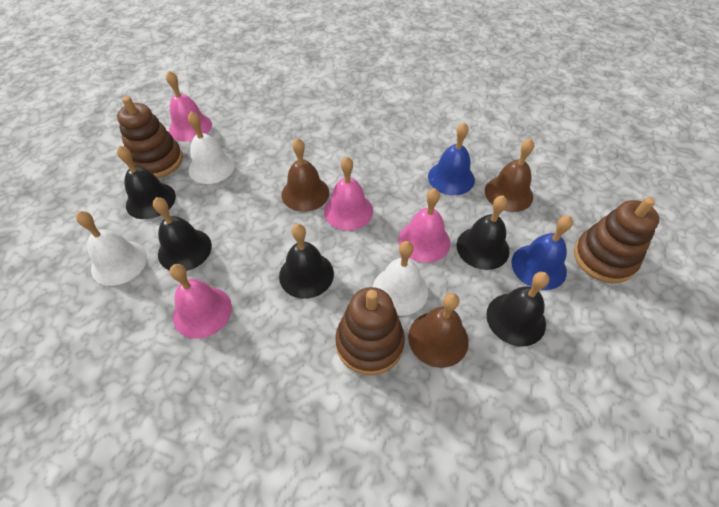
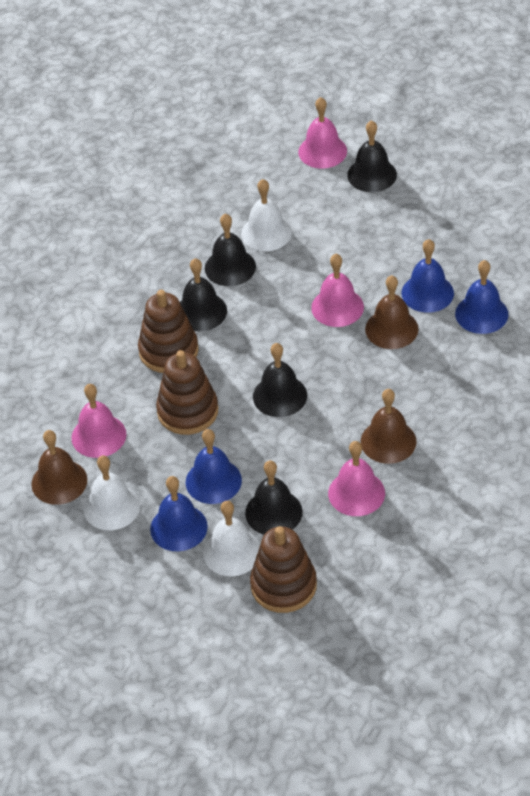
blue bell: 2 -> 4

